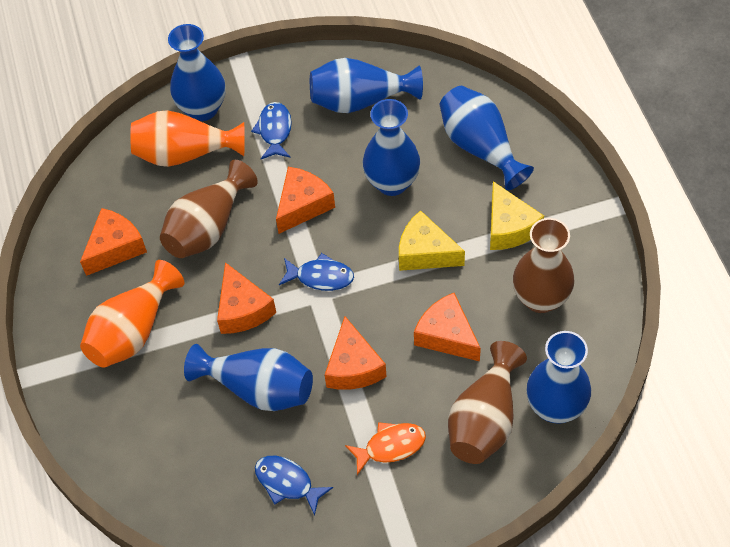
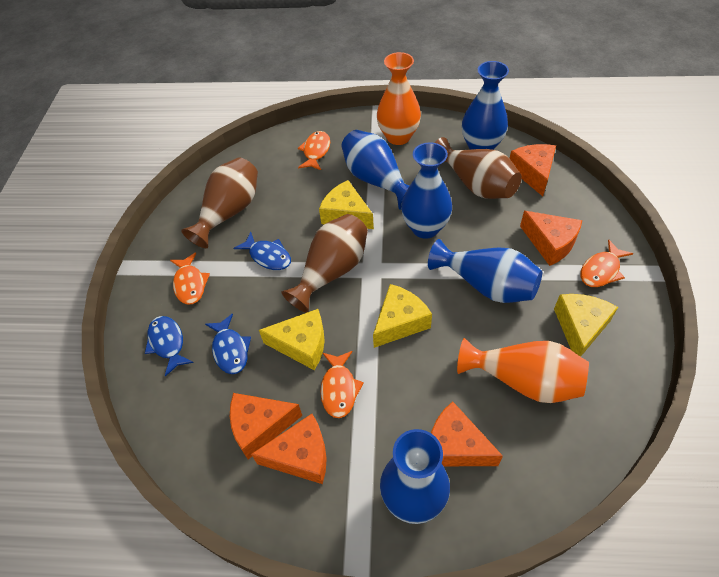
blue vase: 6 -> 5
orange fish: 1 -> 4
yellow cheese: 2 -> 4

